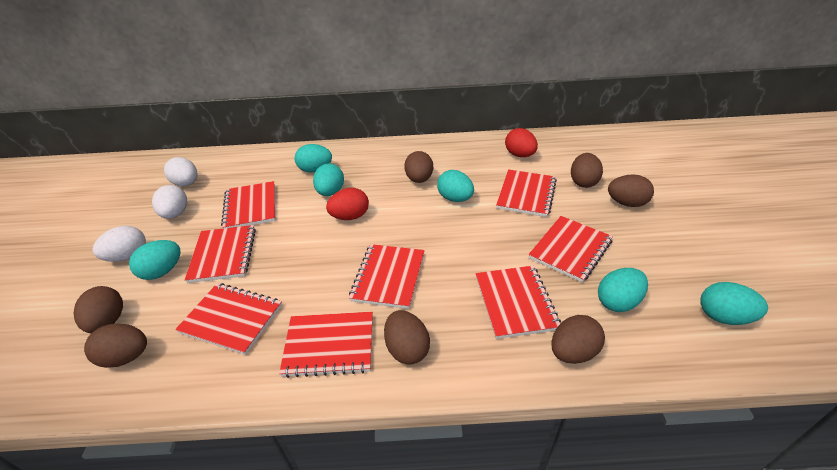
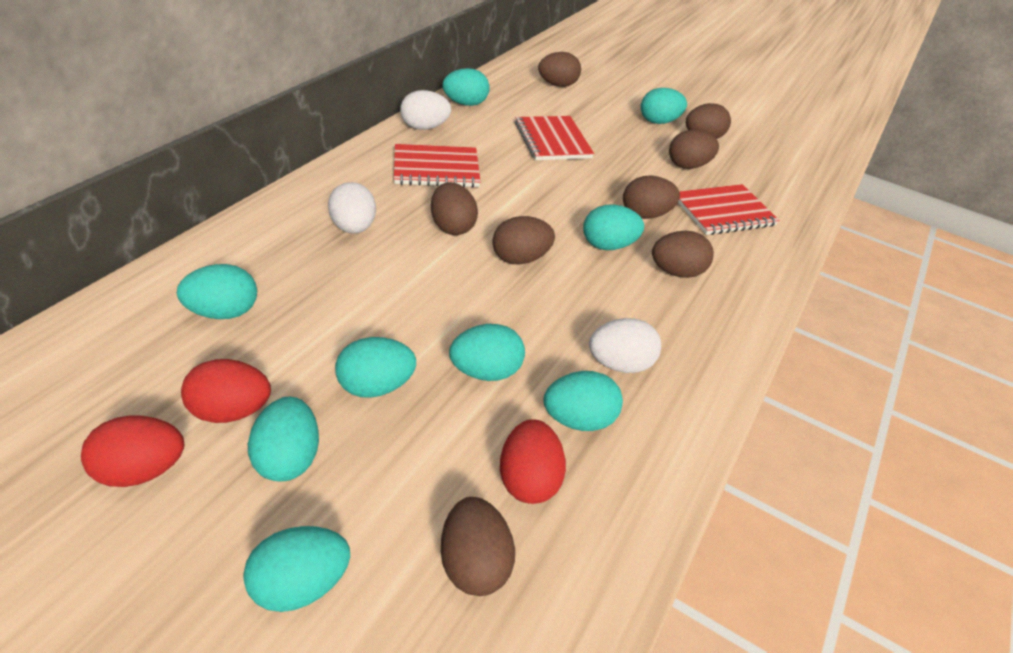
brown egg: 7 -> 8
red egg: 2 -> 3
red notebook: 8 -> 3
turquoise egg: 6 -> 9

